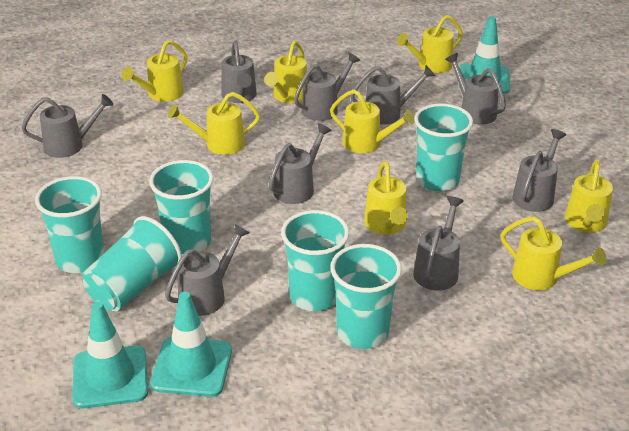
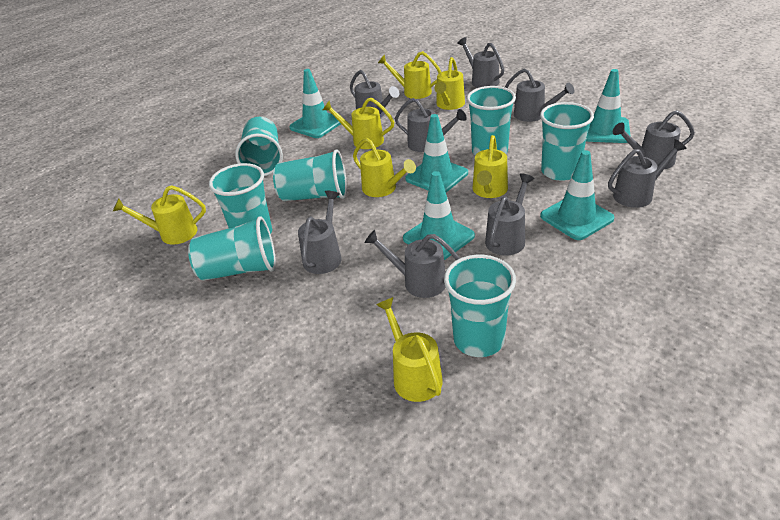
turquoise cup: 6 -> 7
turquoise traffic cone: 3 -> 5
yellow watering can: 8 -> 7

